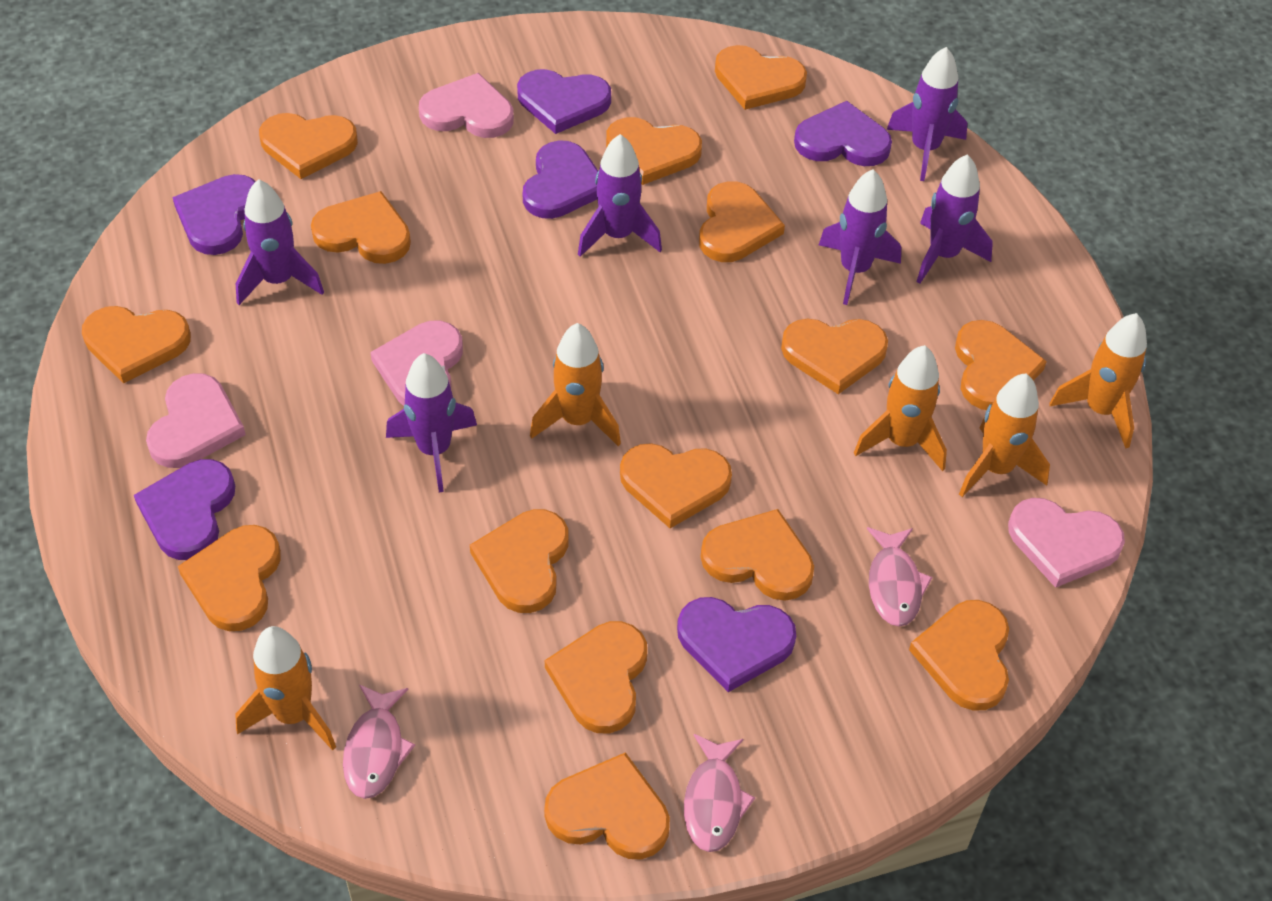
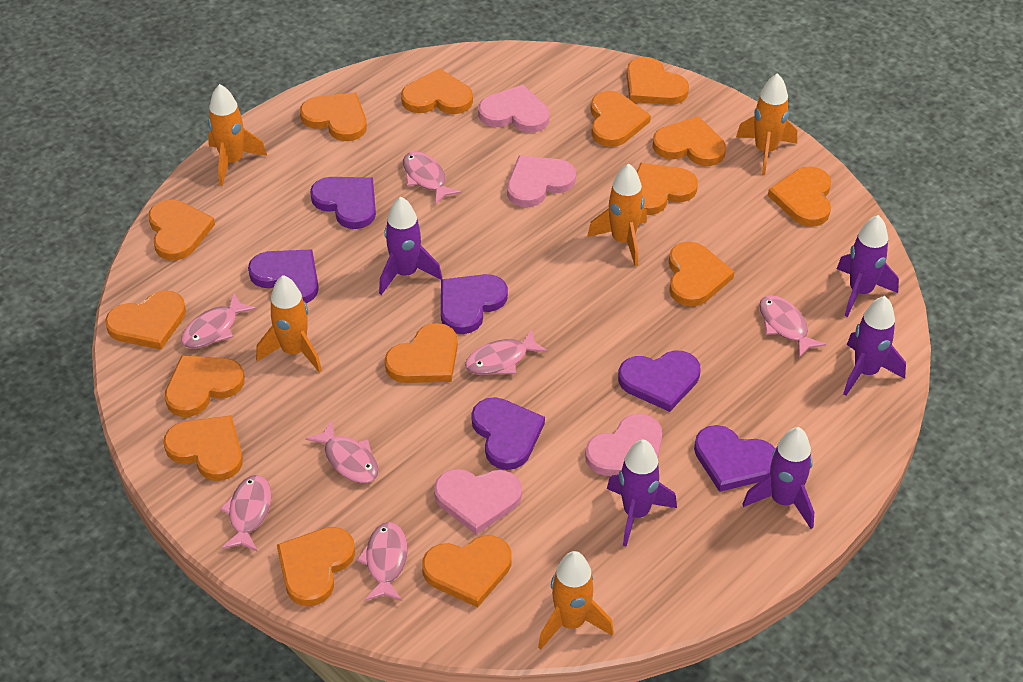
pink fish: 3 -> 7
purple rocket: 6 -> 5

